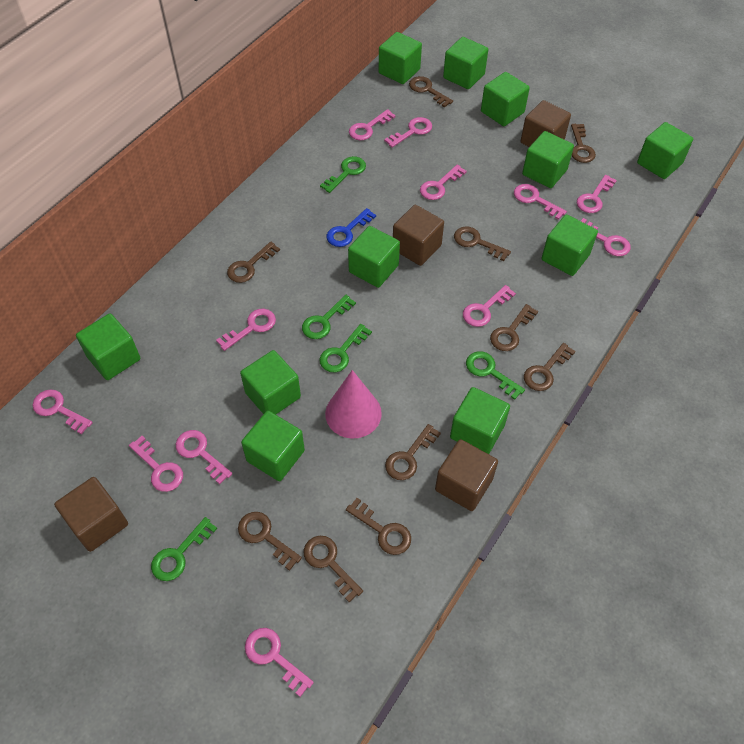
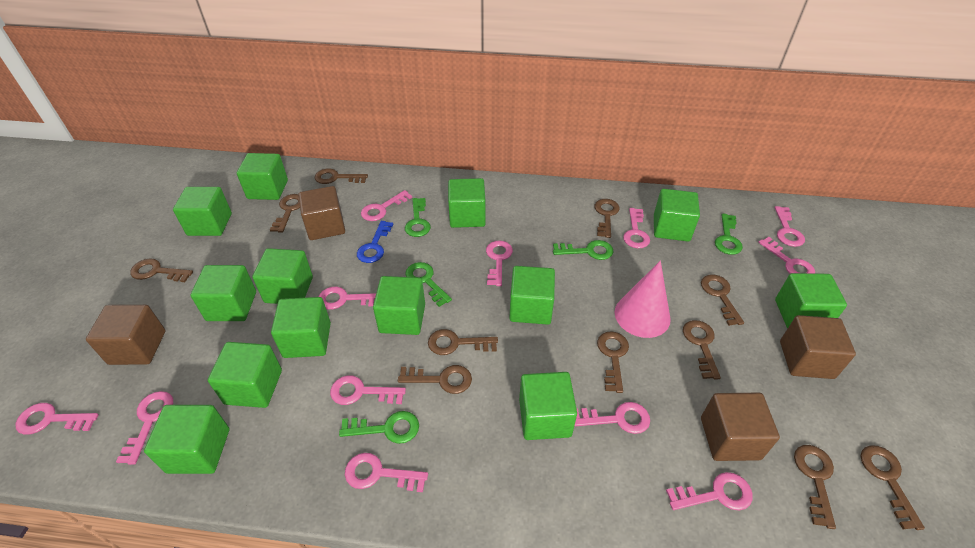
brown key: 10 -> 11
green cube: 11 -> 13

